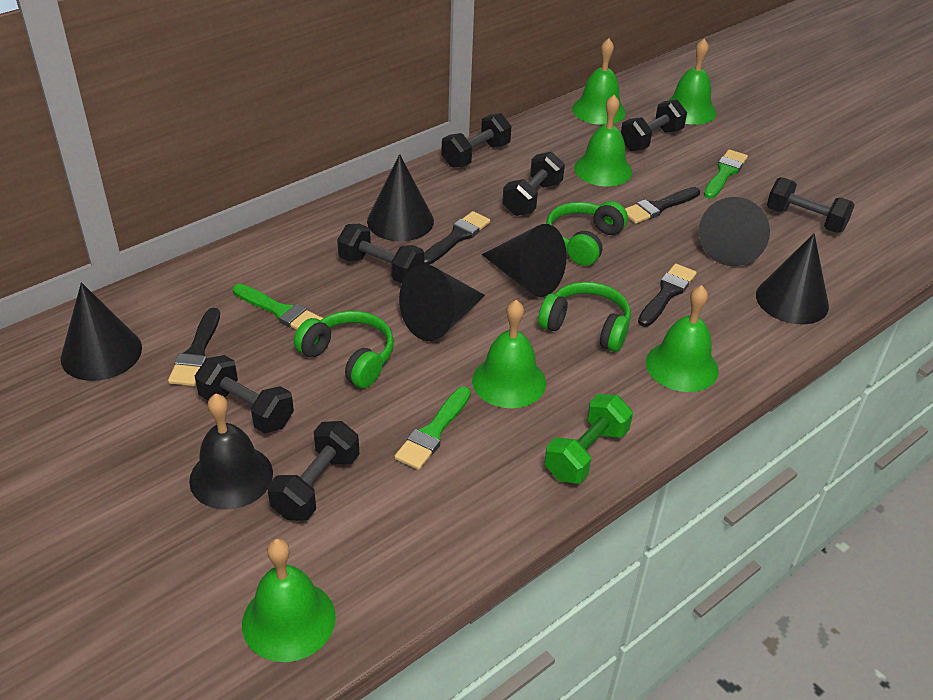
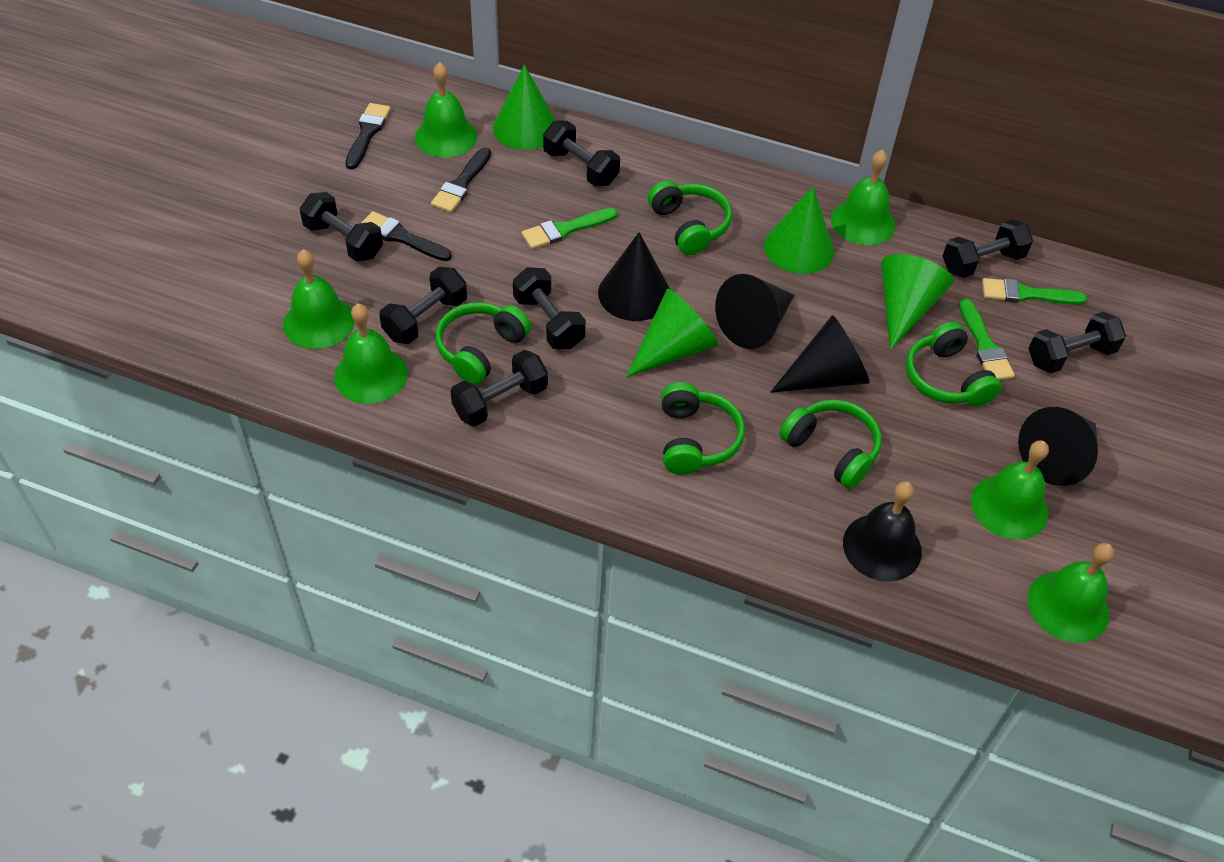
black brush: 4 -> 3
black cone: 6 -> 4
green cone: 0 -> 4
green dumbbell: 1 -> 0
green headphones: 3 -> 5

